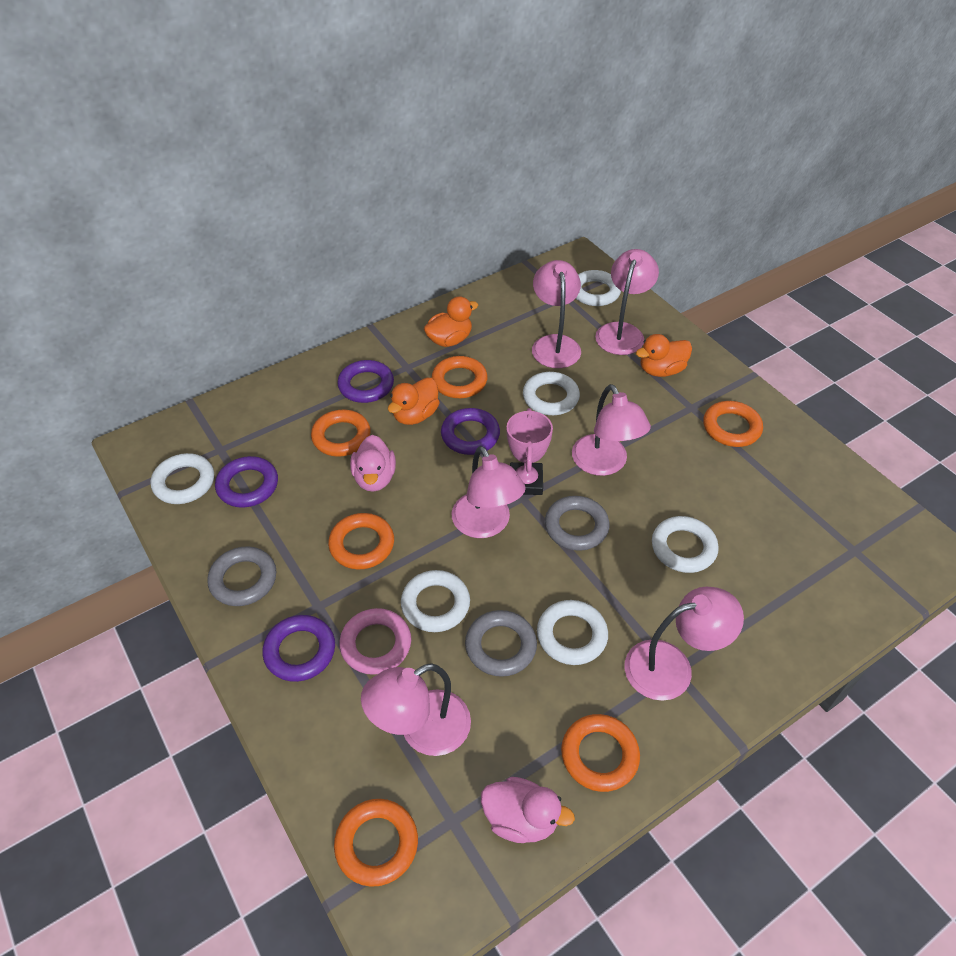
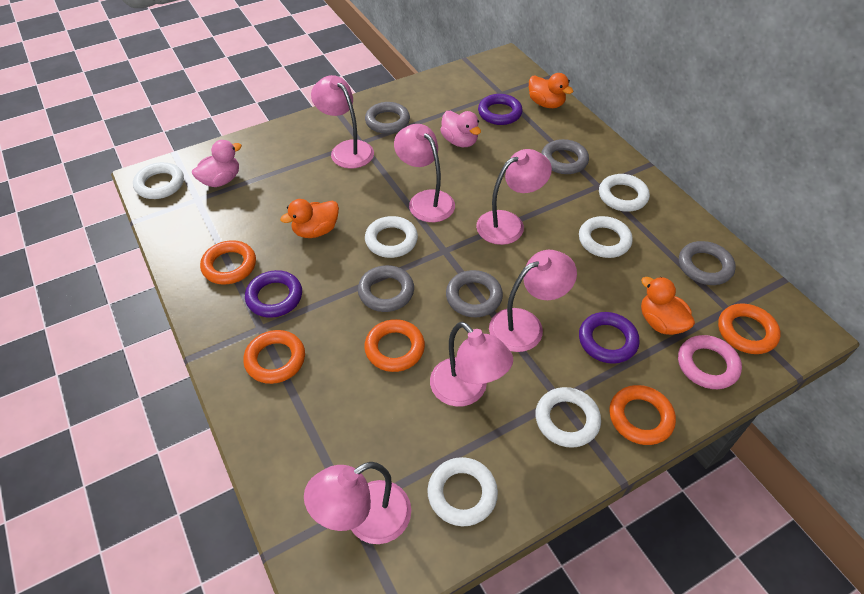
grey ring: 3 -> 5
orange ring: 6 -> 5
pink trophy: 1 -> 0
purple ring: 4 -> 3

